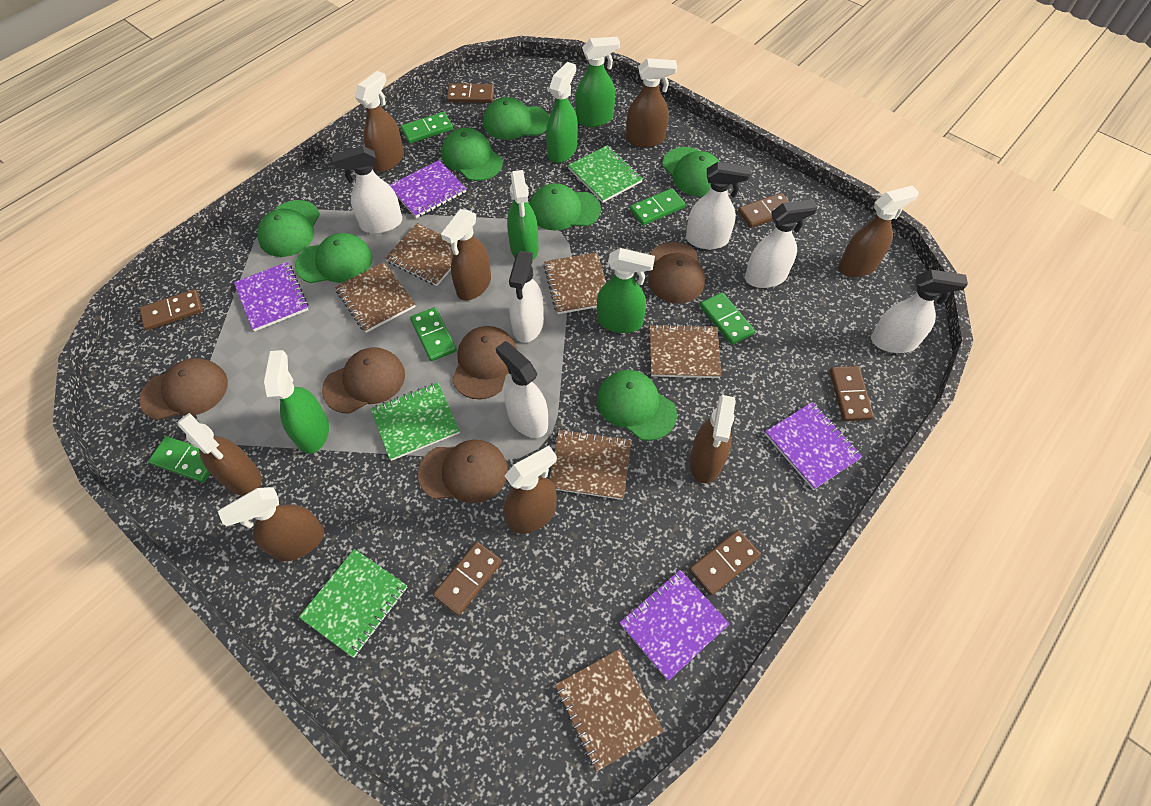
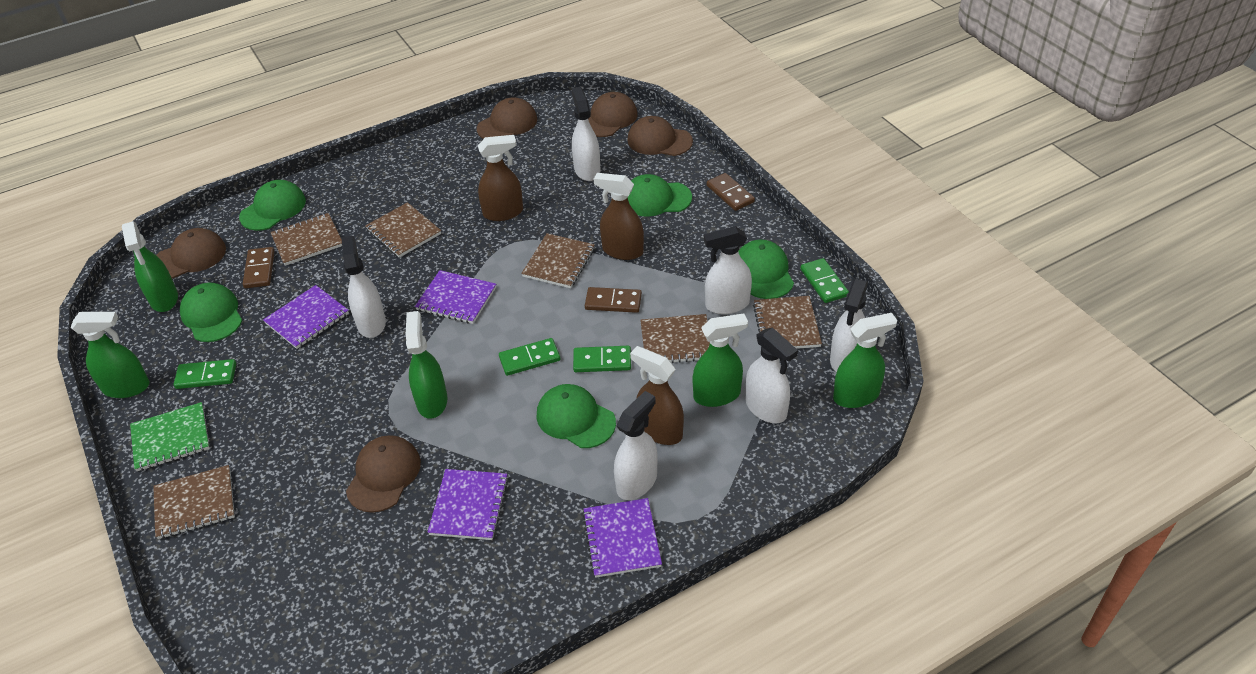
brown domino: 6 -> 3
brown spray bottle: 8 -> 3
green cap: 7 -> 5
green domino: 5 -> 4
green notebook: 3 -> 1

